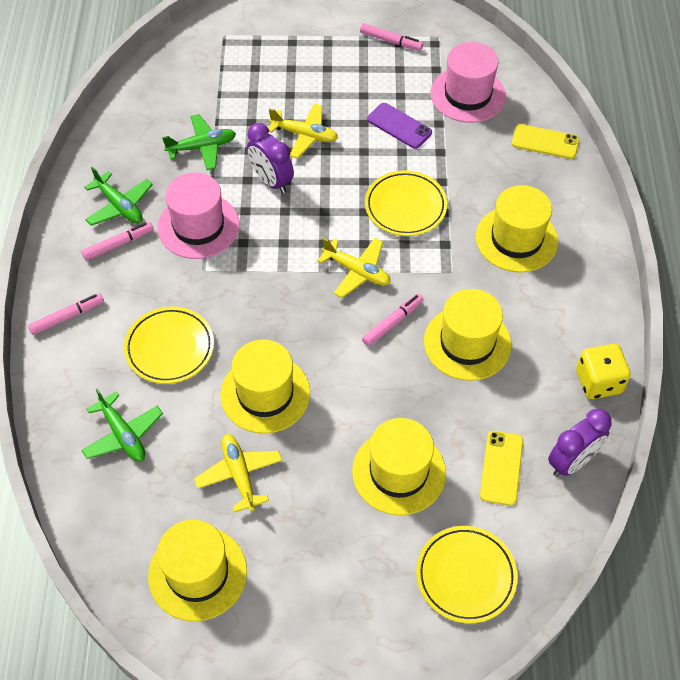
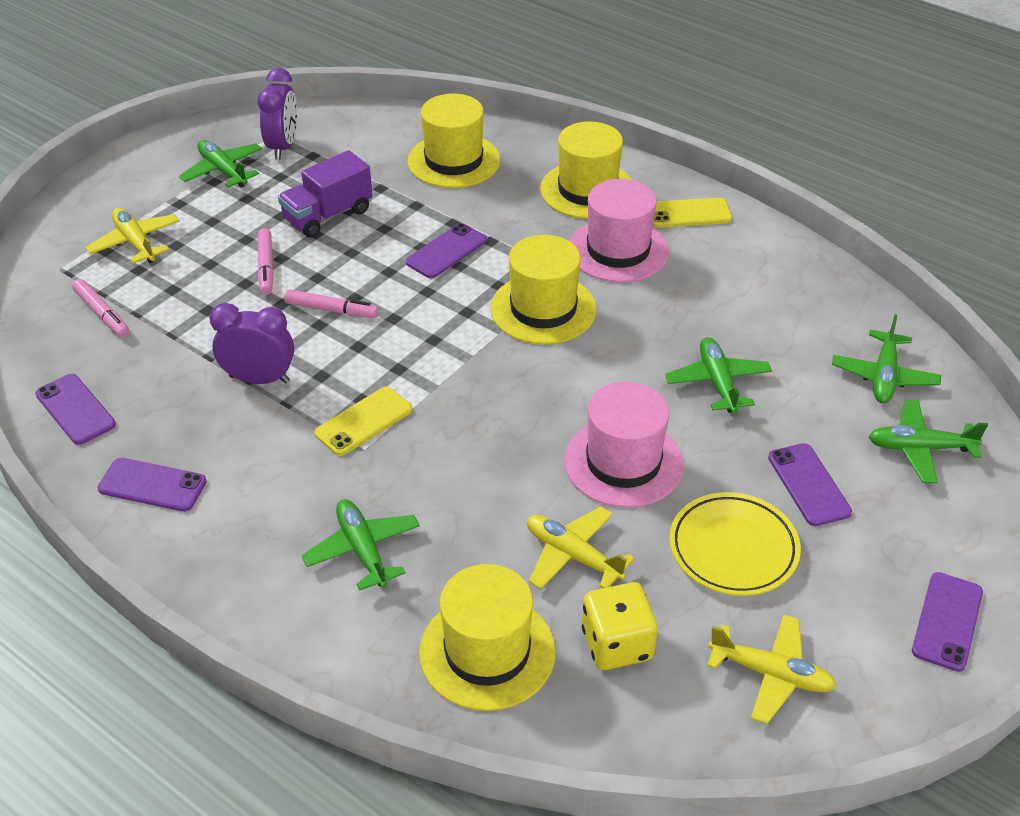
green plane: 3 -> 5
pink marker: 4 -> 3
purple phone: 1 -> 5
purple truck: 0 -> 1
yellow hat: 5 -> 4
yellow plate: 3 -> 1

